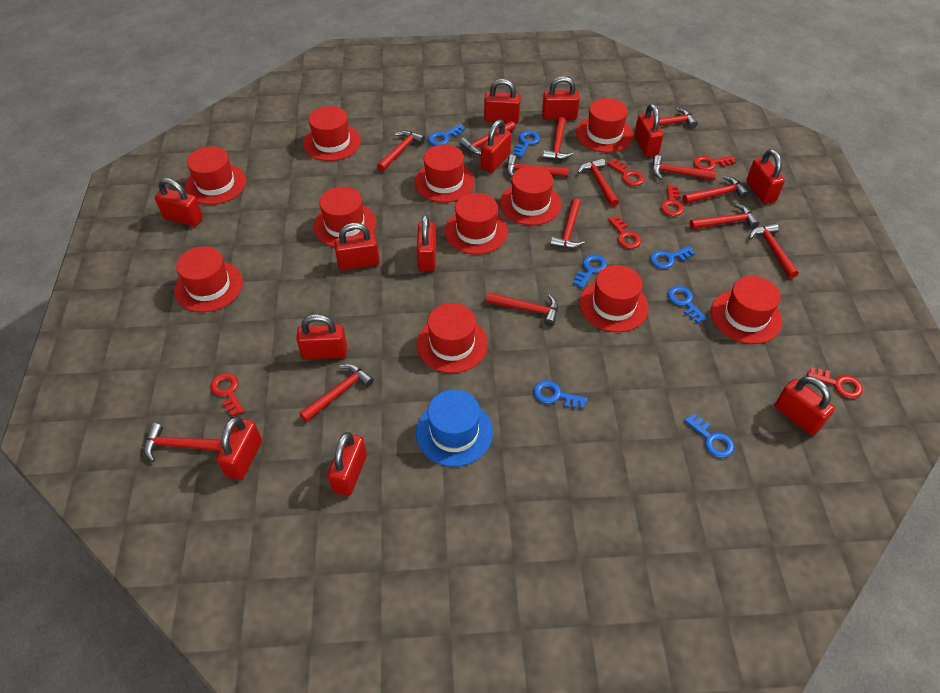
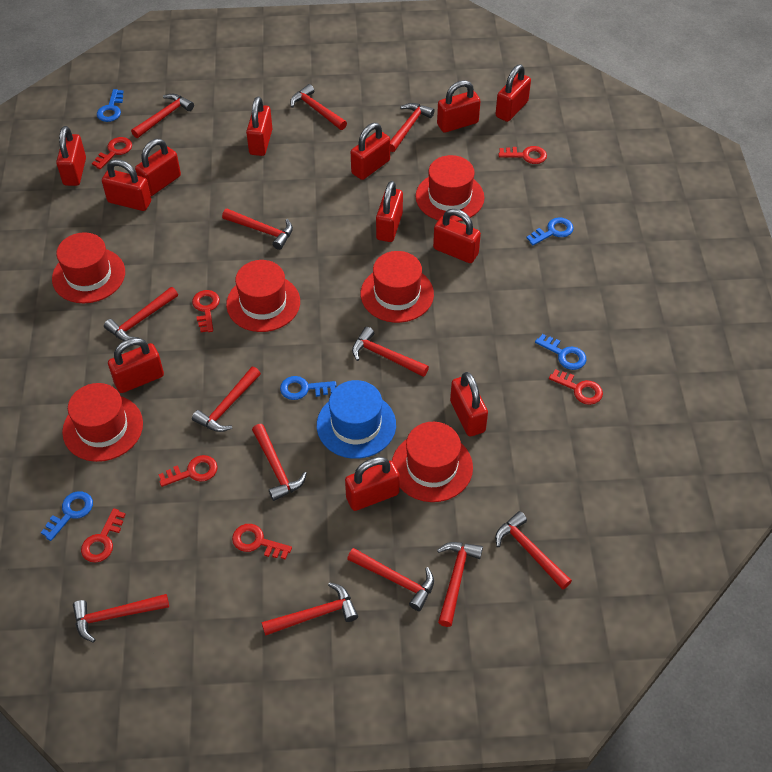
blue key: 7 -> 5
red hammer: 14 -> 13
red hat: 11 -> 6
red key: 6 -> 7

